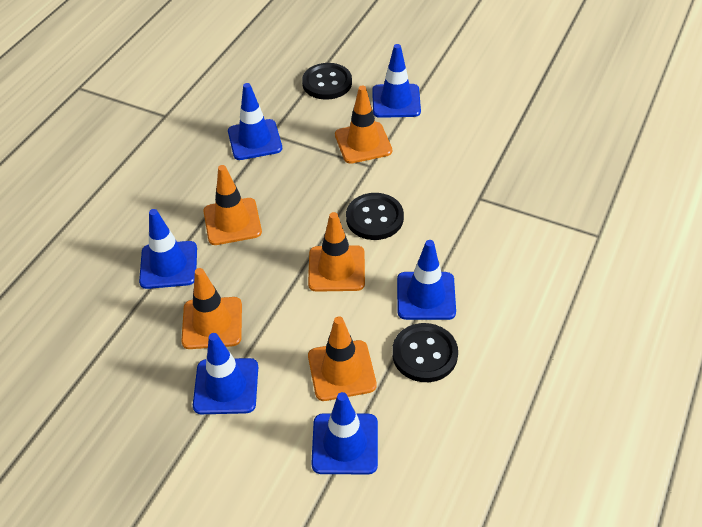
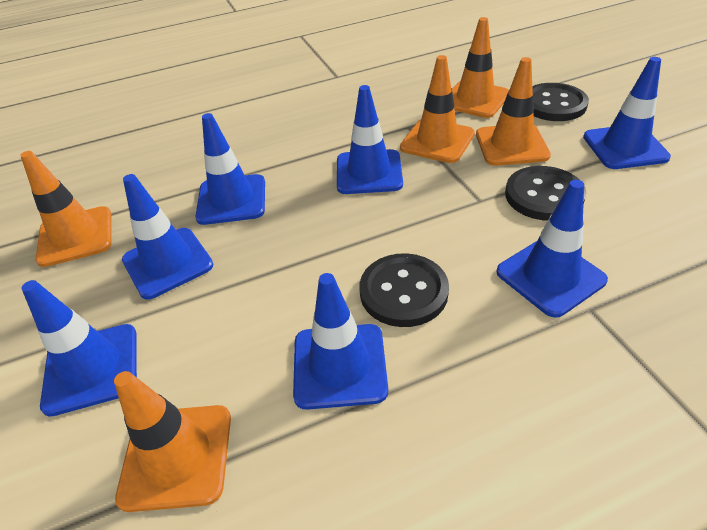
blue traffic cone: 6 -> 7

